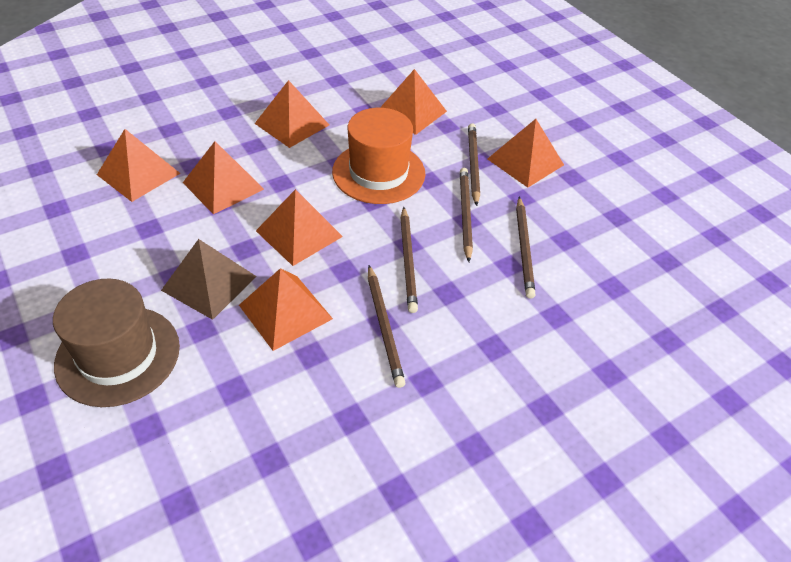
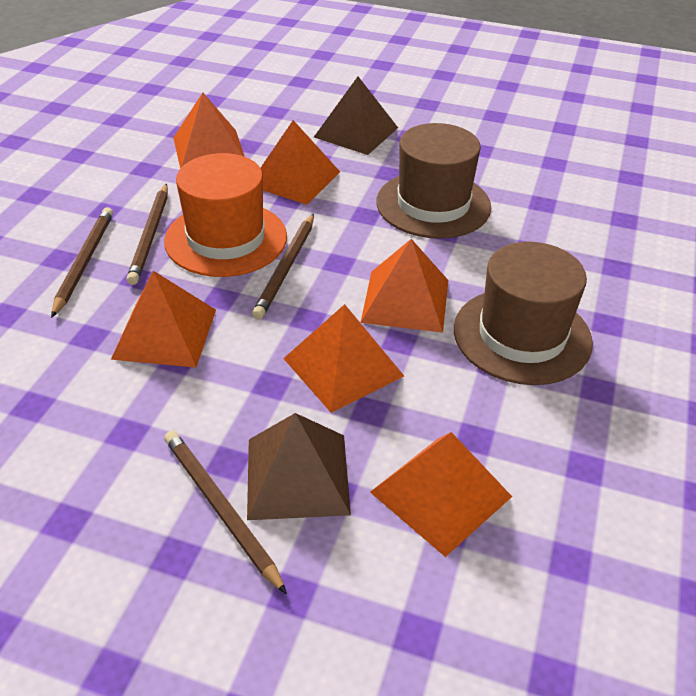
brown hat: 1 -> 2
brown pencil: 5 -> 4
brown pyramid: 1 -> 2
orange pyramid: 7 -> 6

